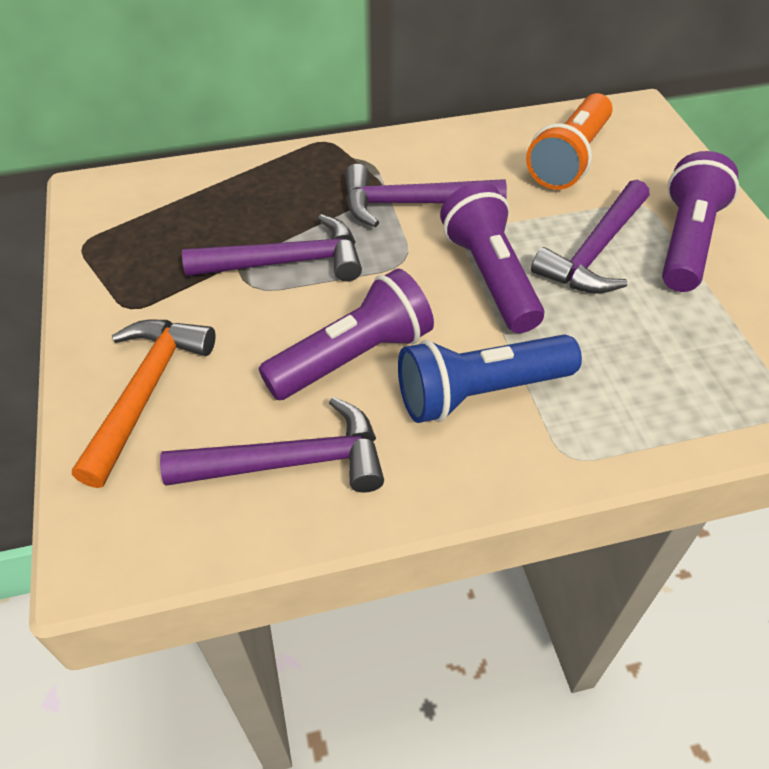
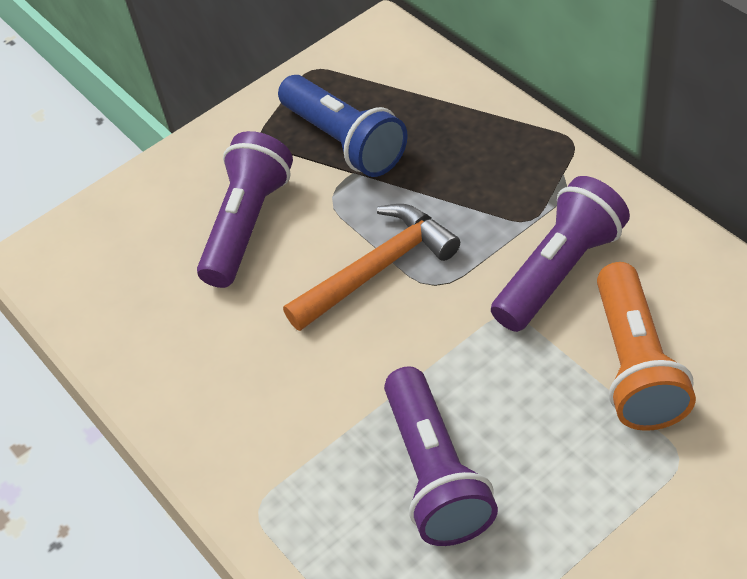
purple hammer: 4 -> 0

